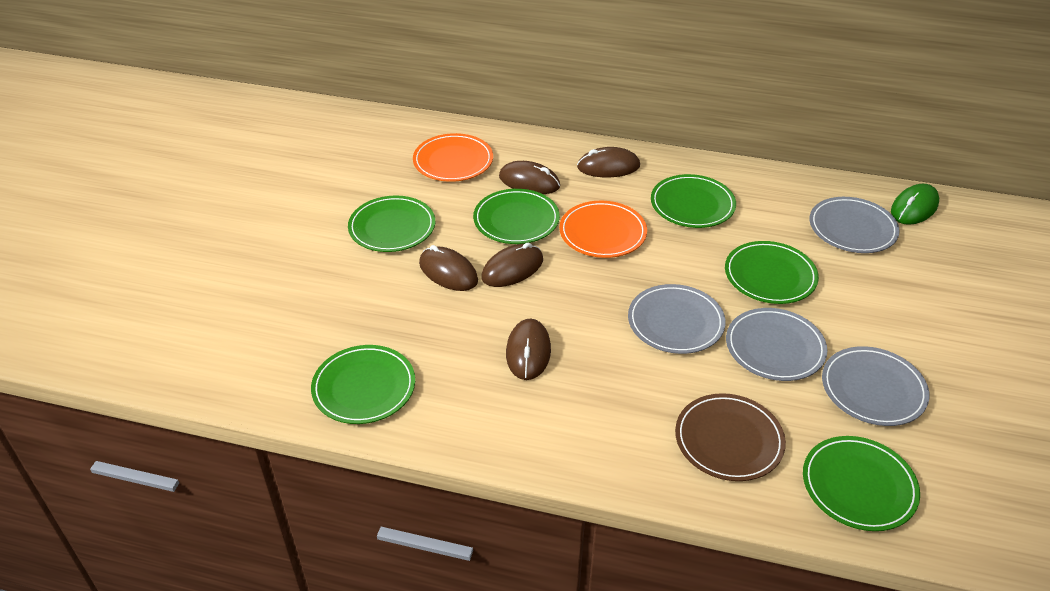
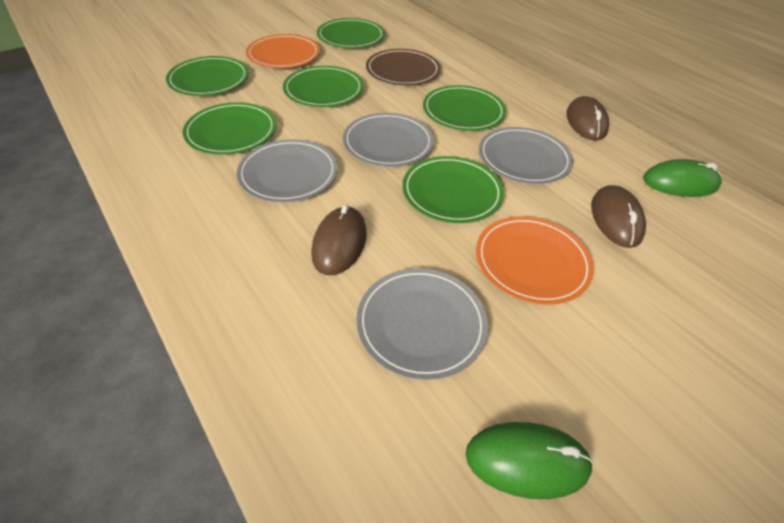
brown mouse: 5 -> 3
green mouse: 1 -> 2

